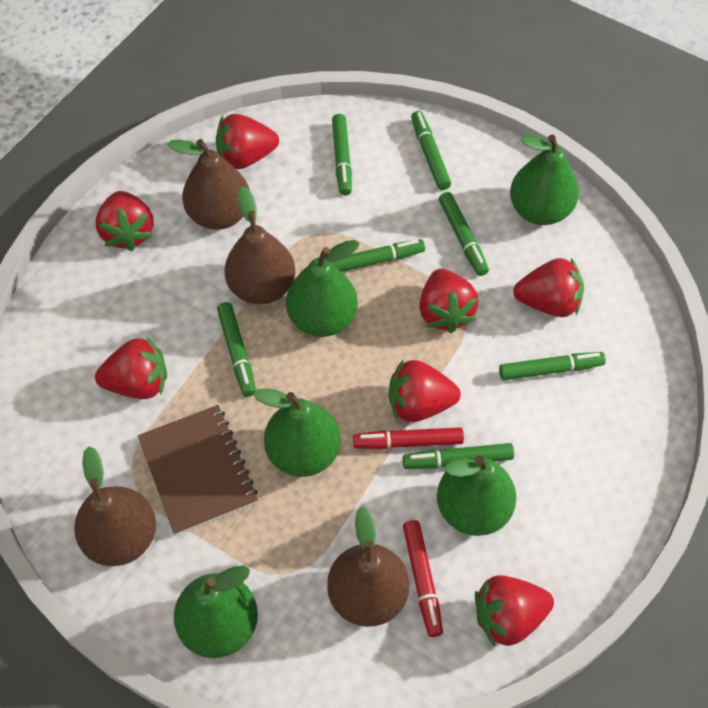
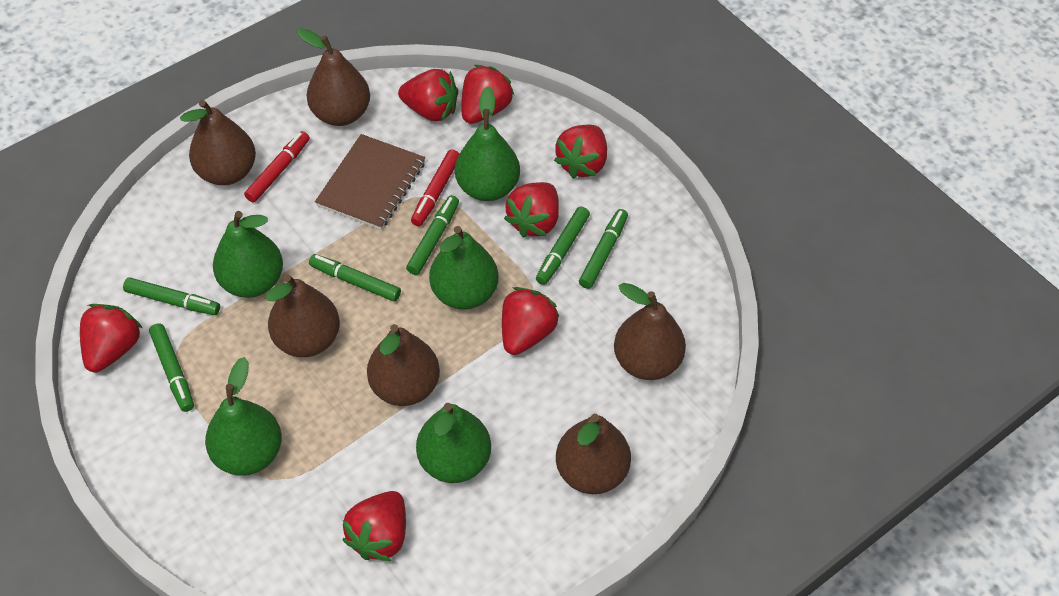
brown pear: 4 -> 6
green marker: 7 -> 6

